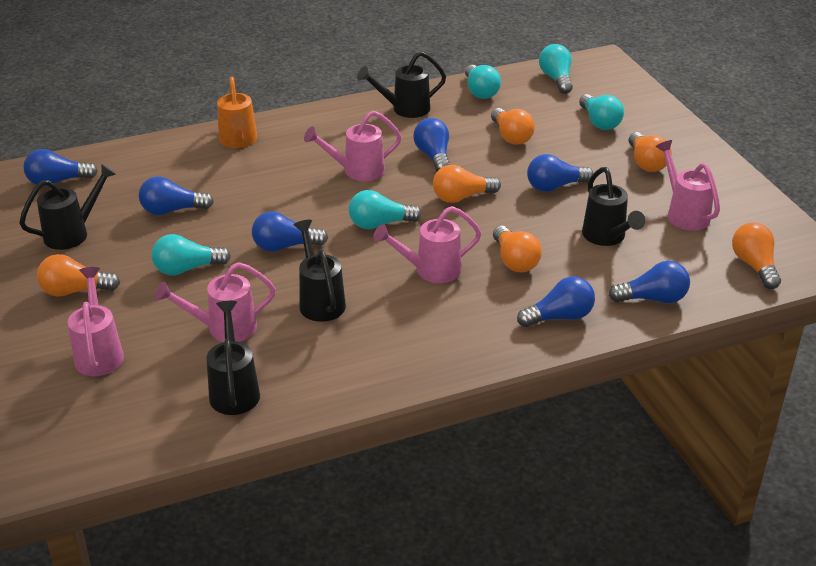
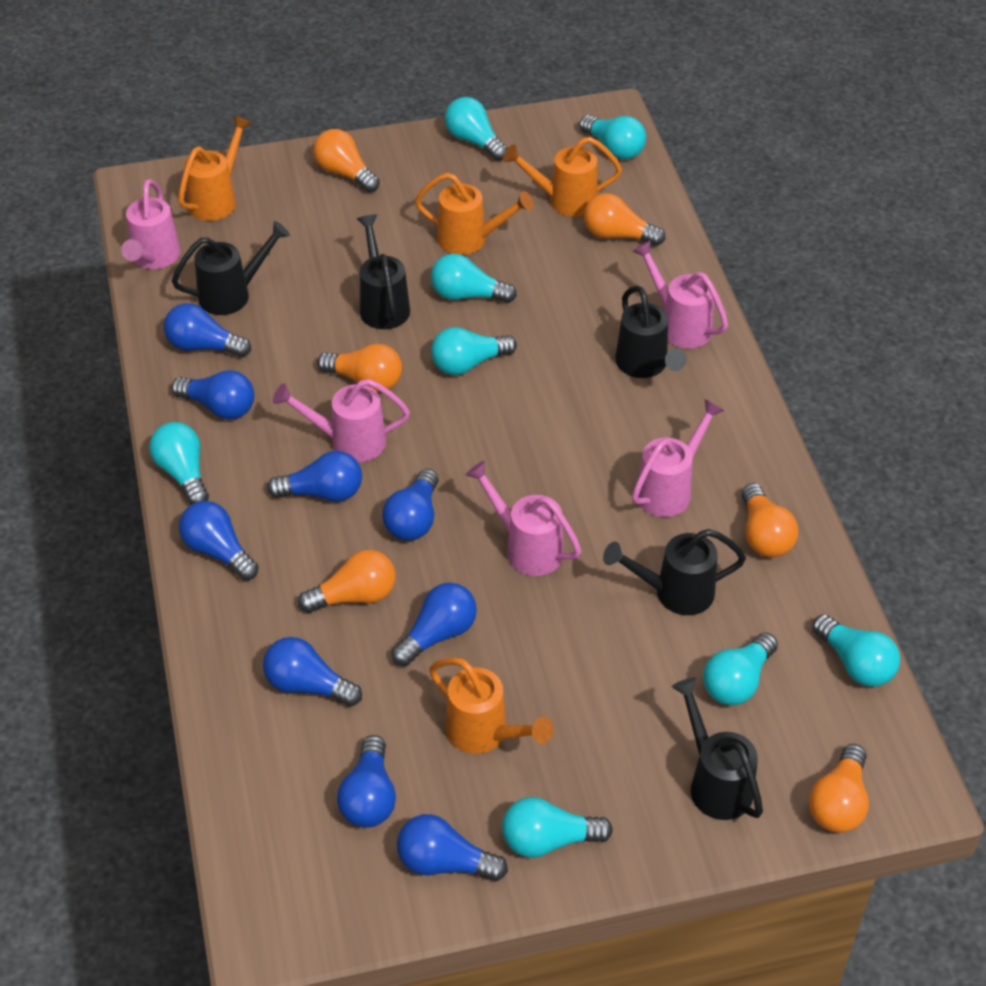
blue light bulb: 7 -> 9
orange watering can: 1 -> 4
turquoise light bulb: 5 -> 8

